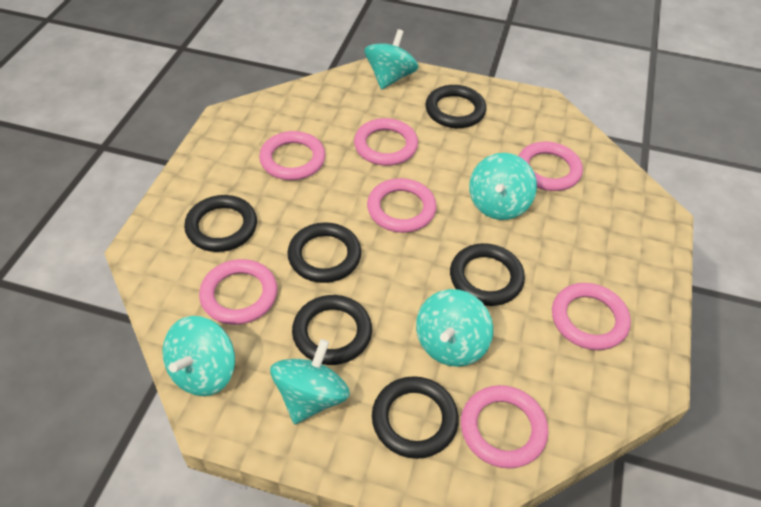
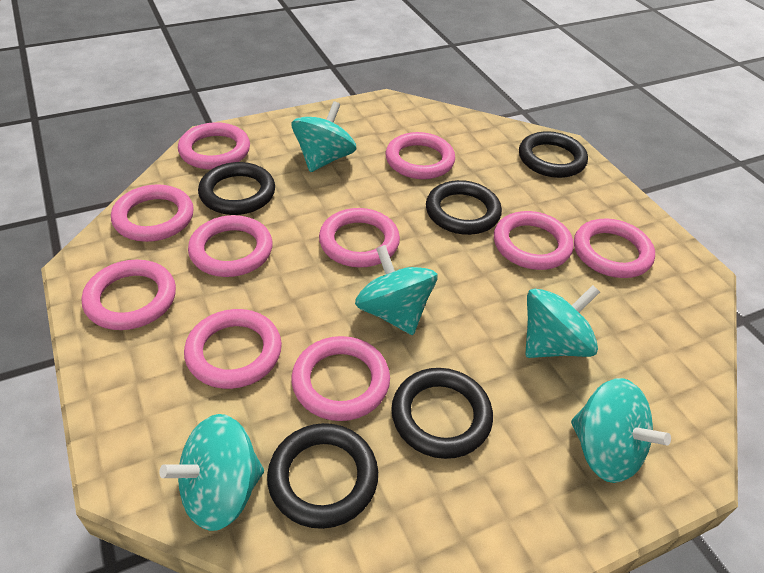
black ring: 6 -> 5
pink ring: 7 -> 10

